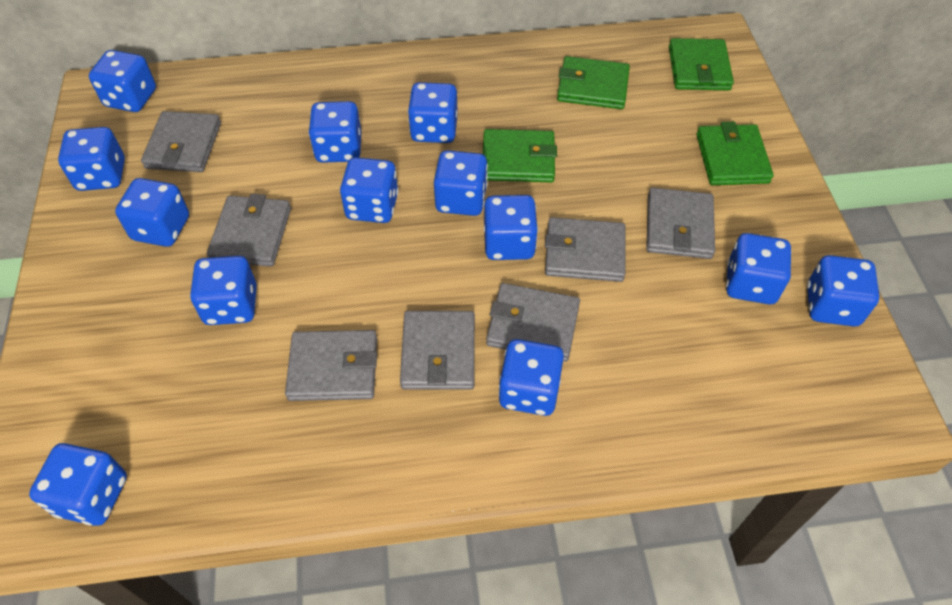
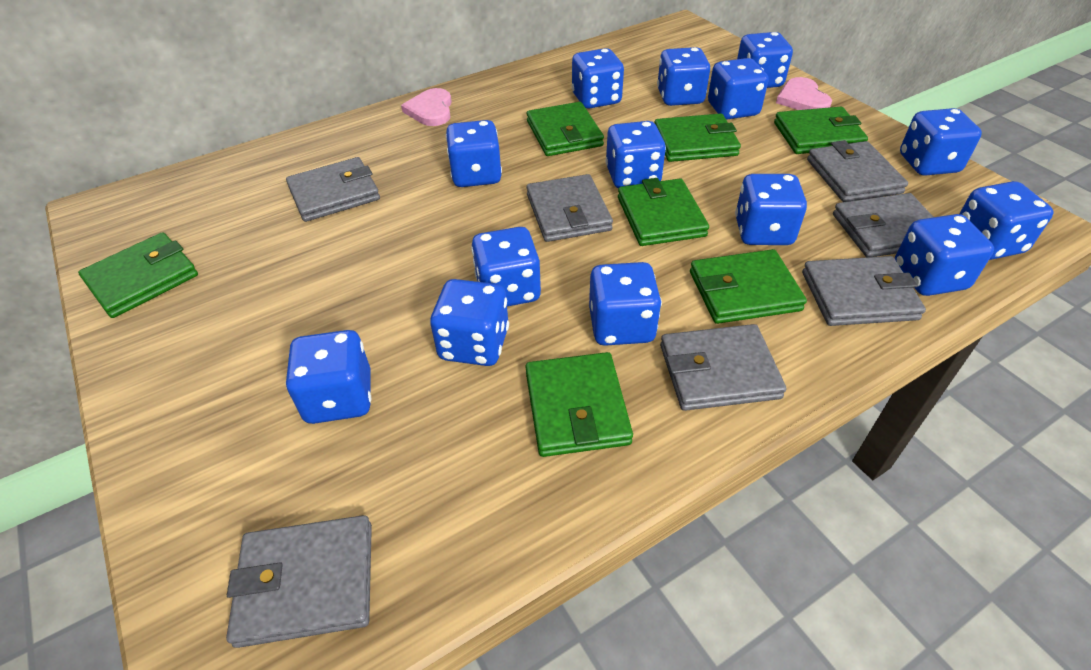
blue dice: 13 -> 14
green wallet: 4 -> 7
pink heart: 0 -> 2

